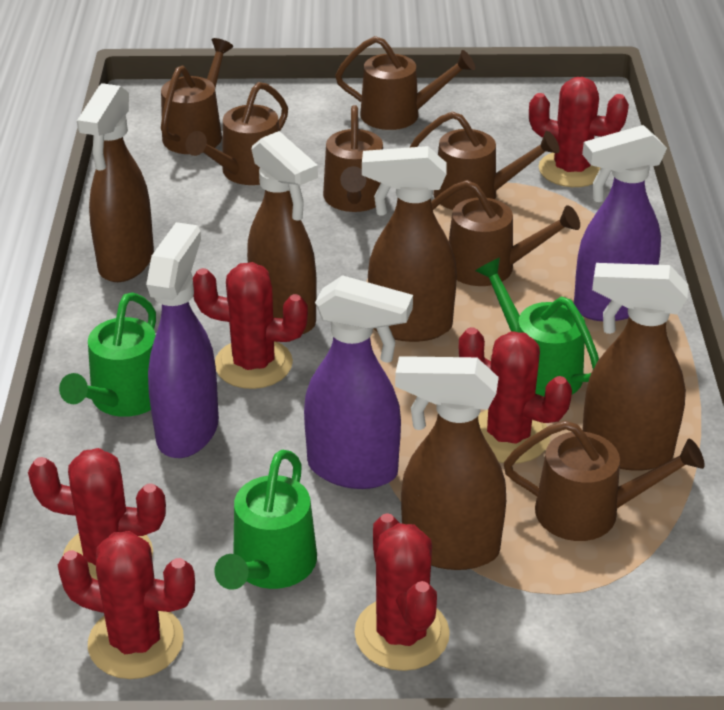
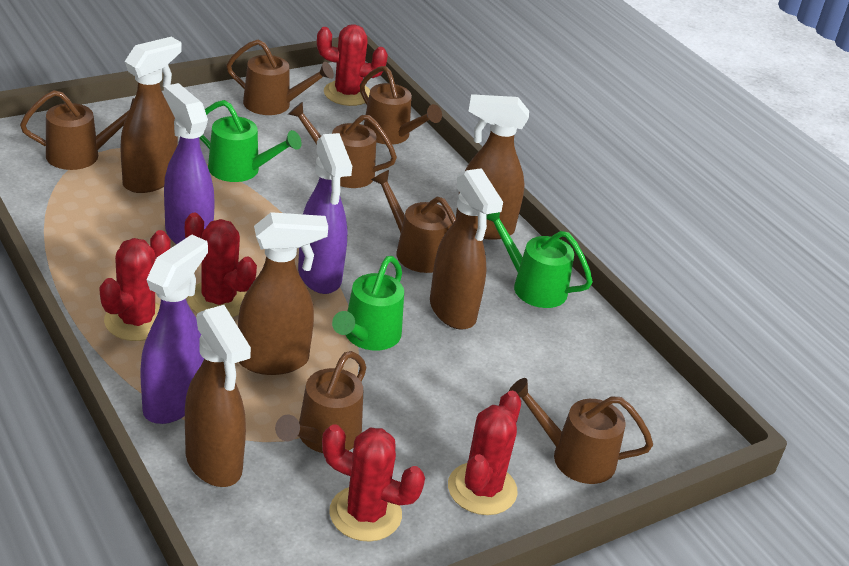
red cactus: 6 -> 5

